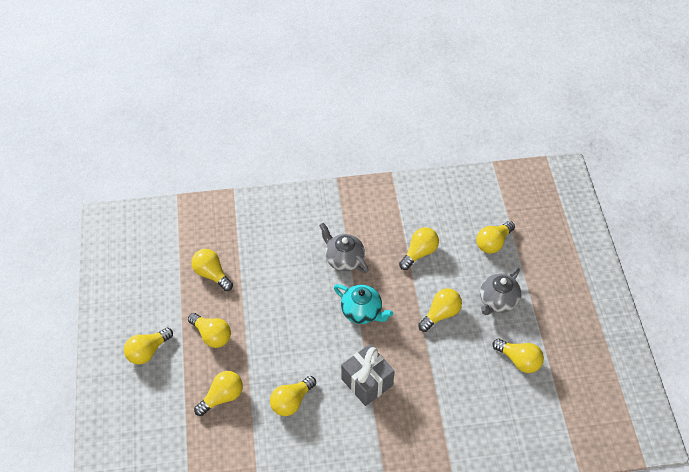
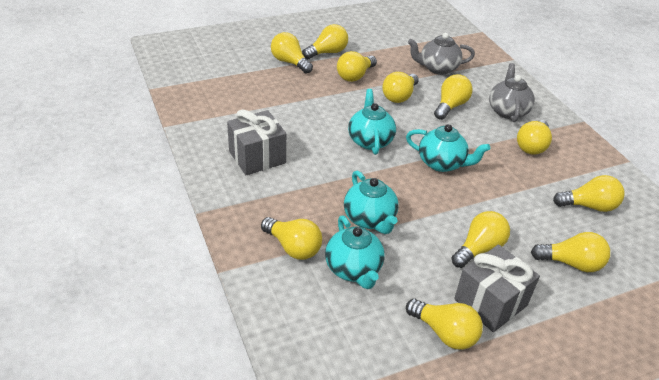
grey gift: 1 -> 2
turquoise teapot: 1 -> 4
yellow light bulb: 9 -> 11

